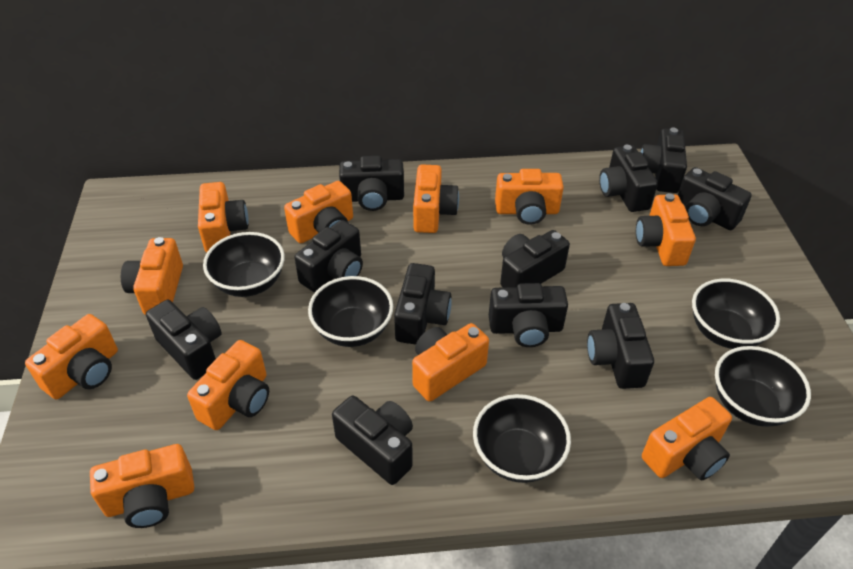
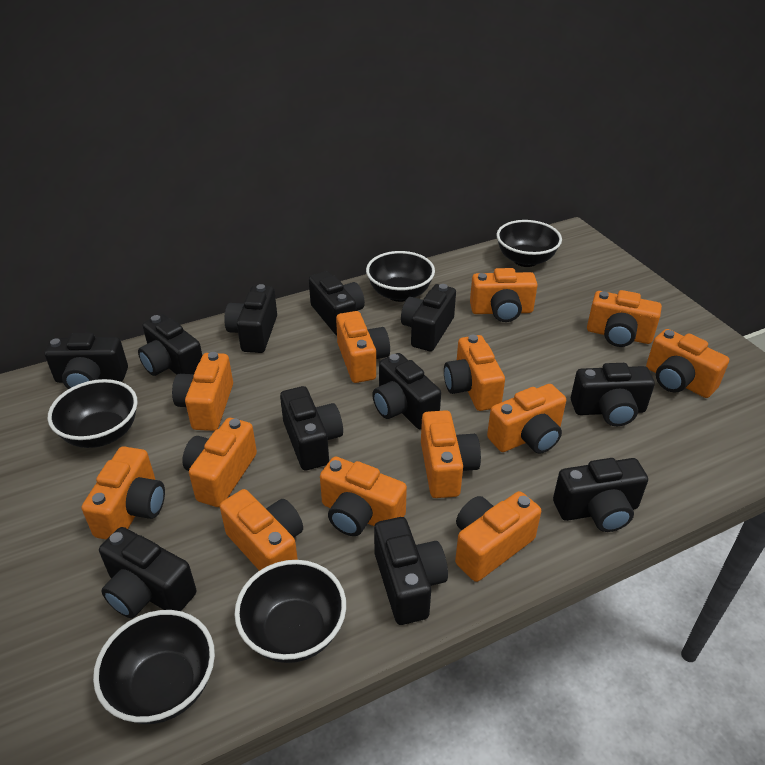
orange camera: 11 -> 13

